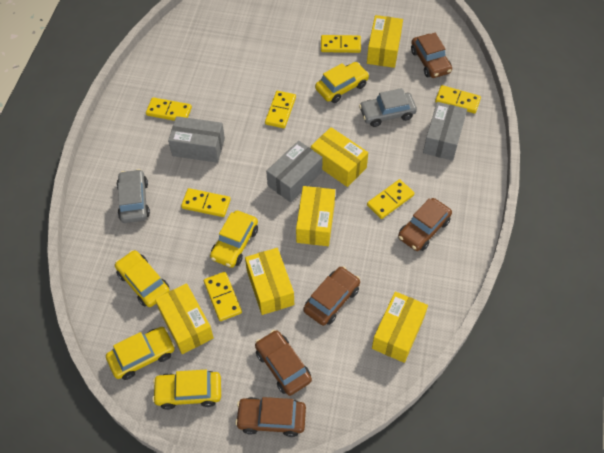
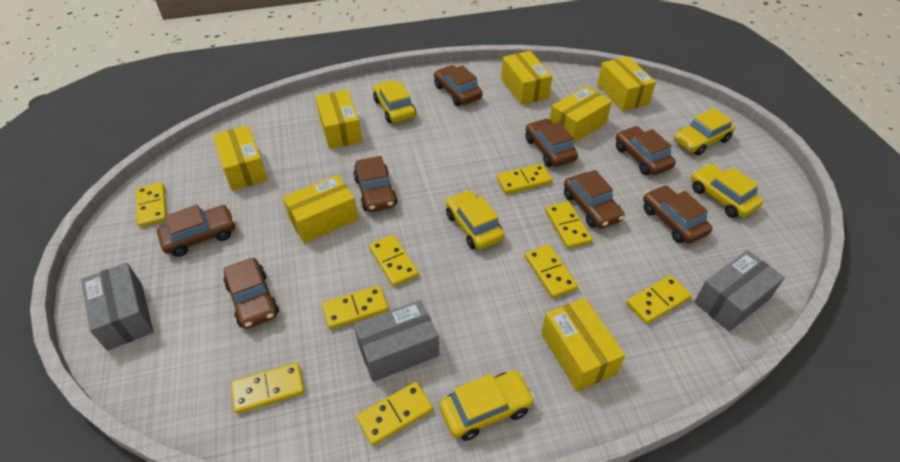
brown car: 5 -> 8
grey car: 2 -> 0
yellow box: 6 -> 7
yellow domino: 7 -> 9

